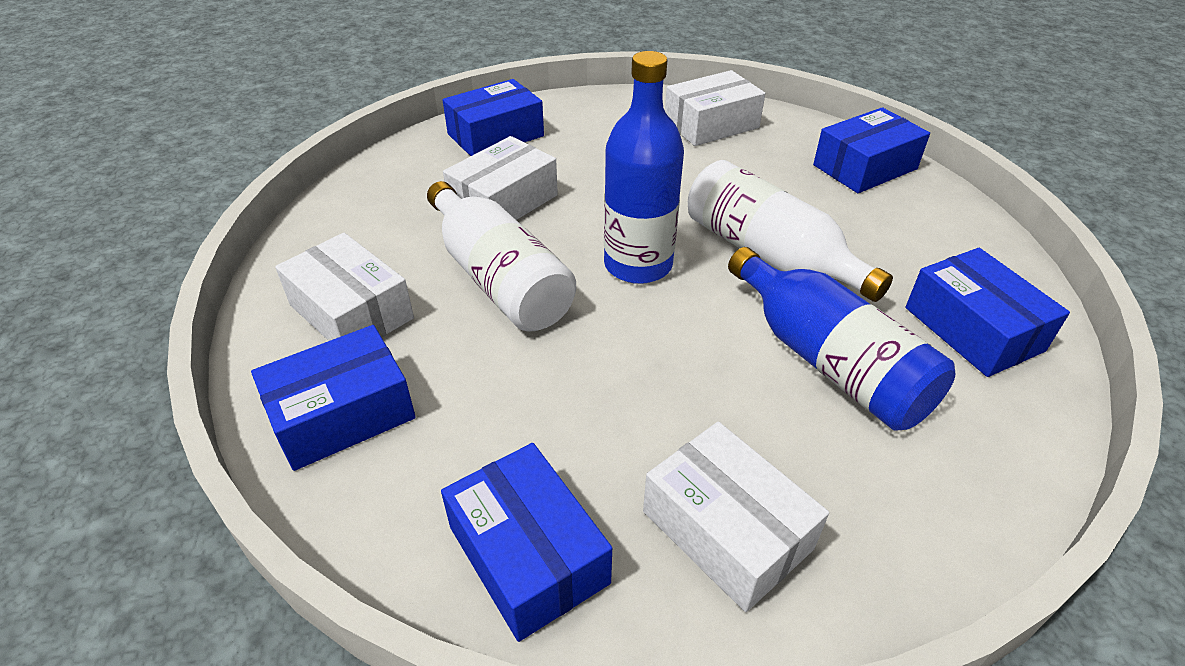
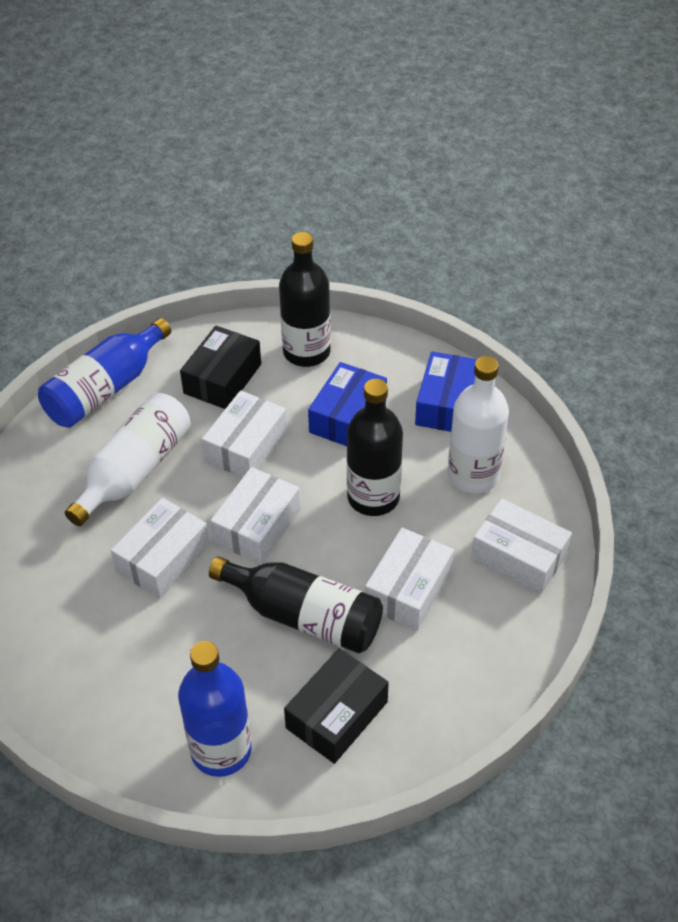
black bottle: 0 -> 3
black box: 0 -> 2
blue box: 5 -> 2
white box: 4 -> 5

